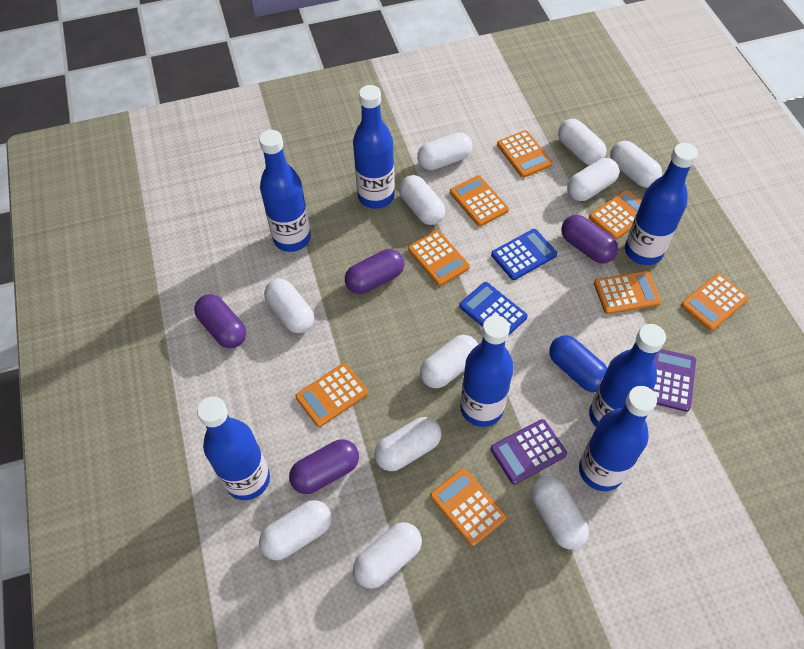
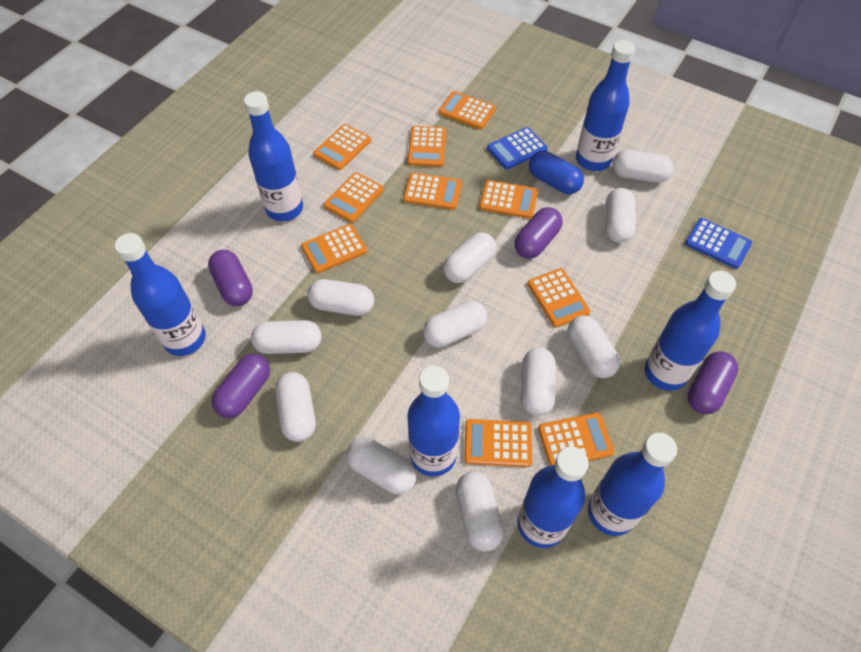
orange calculator: 8 -> 10
purple calculator: 2 -> 0

